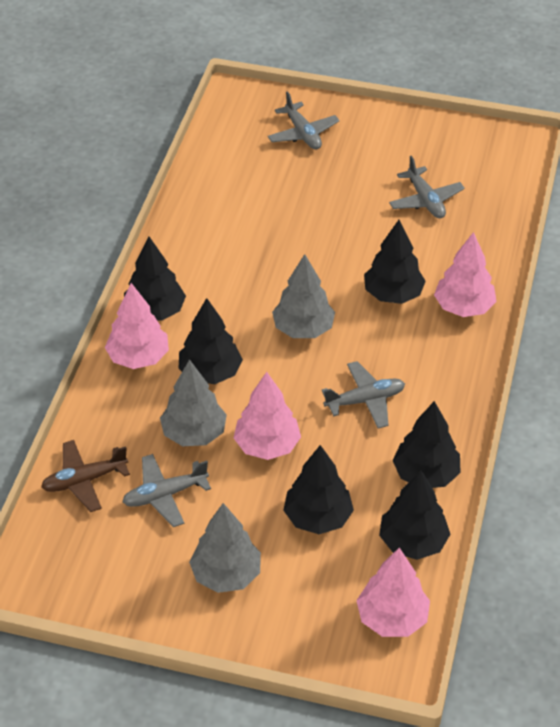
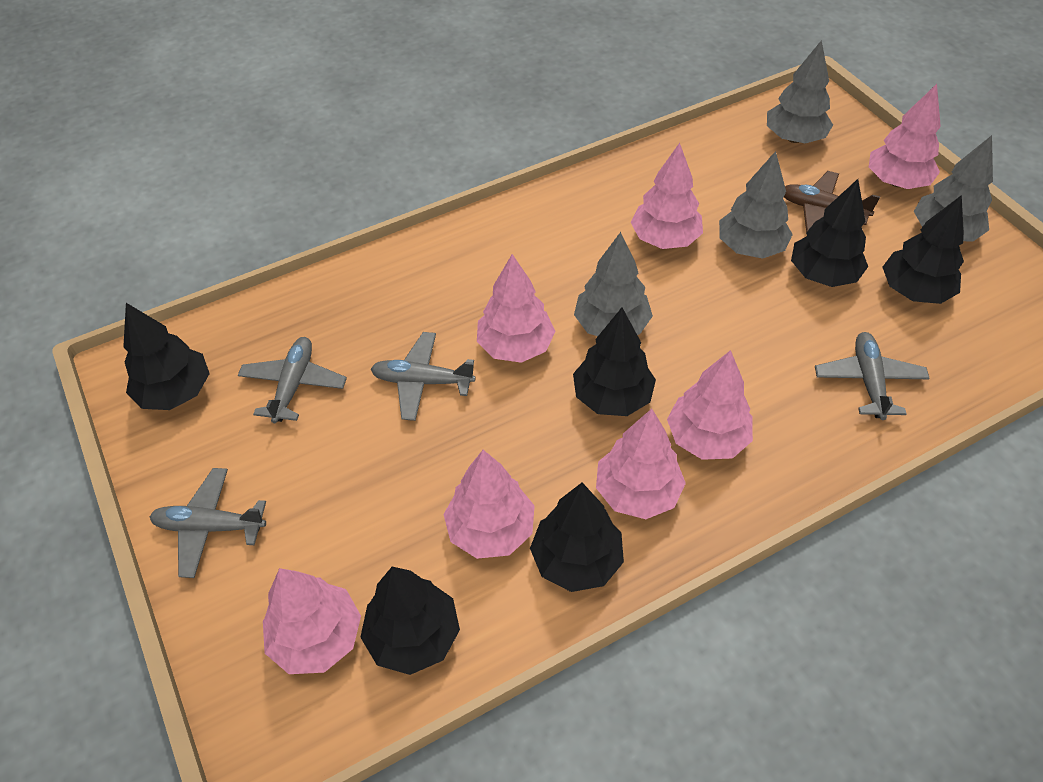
grey tree: 3 -> 4
pink tree: 4 -> 7

